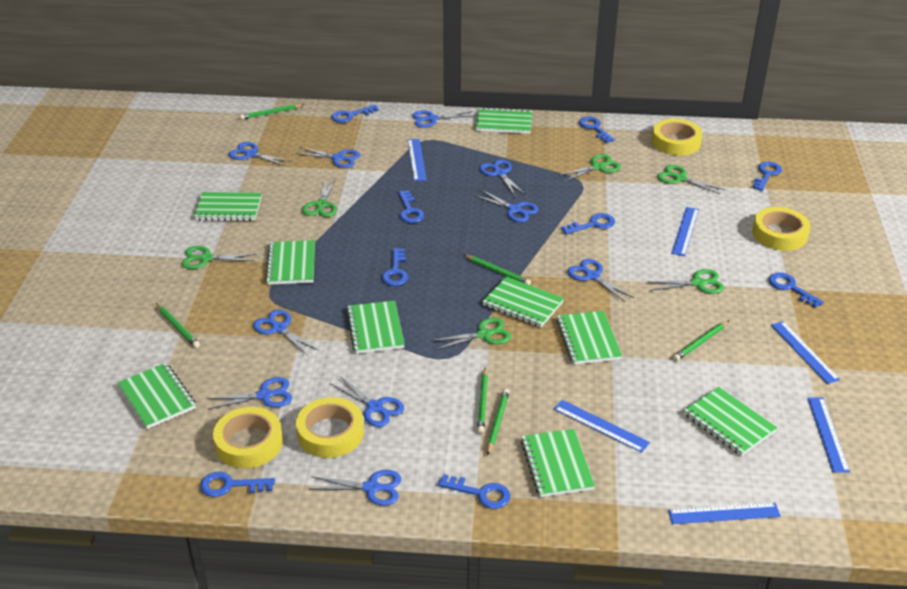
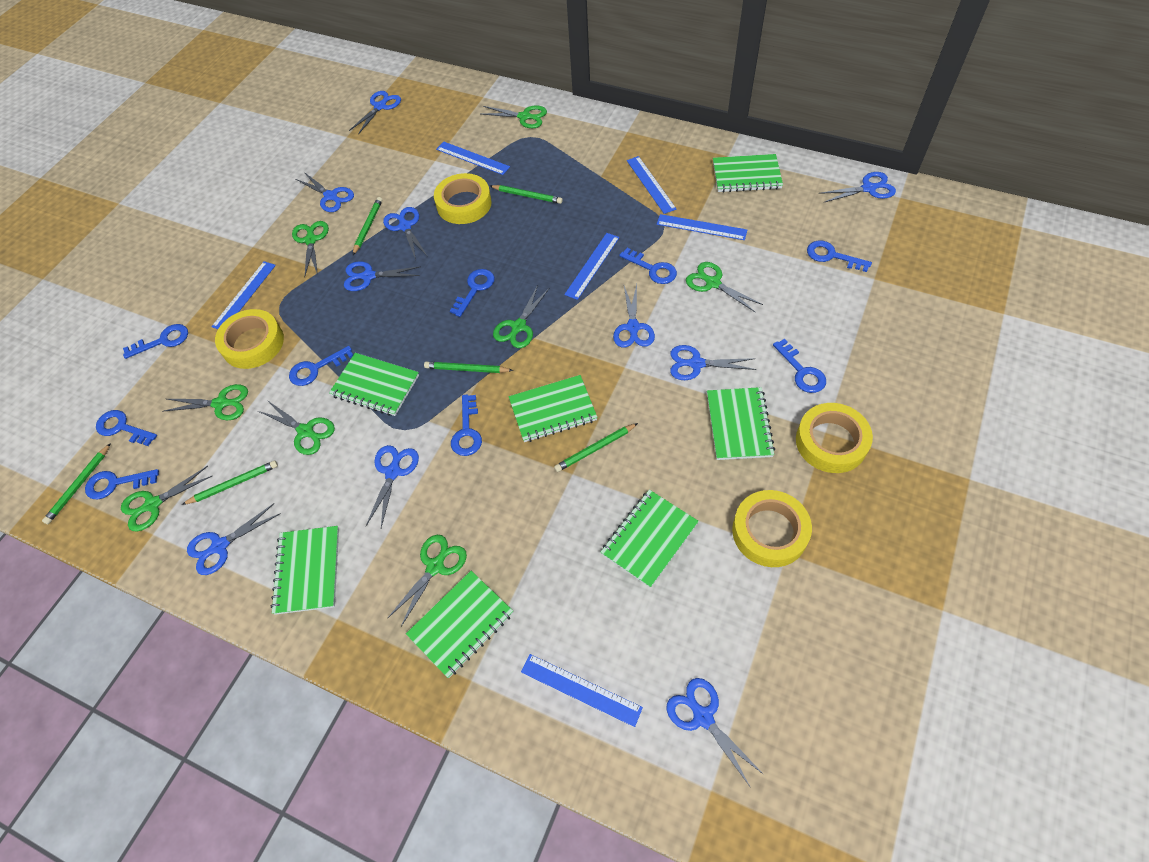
green notebook: 9 -> 7
green scissors: 6 -> 8

